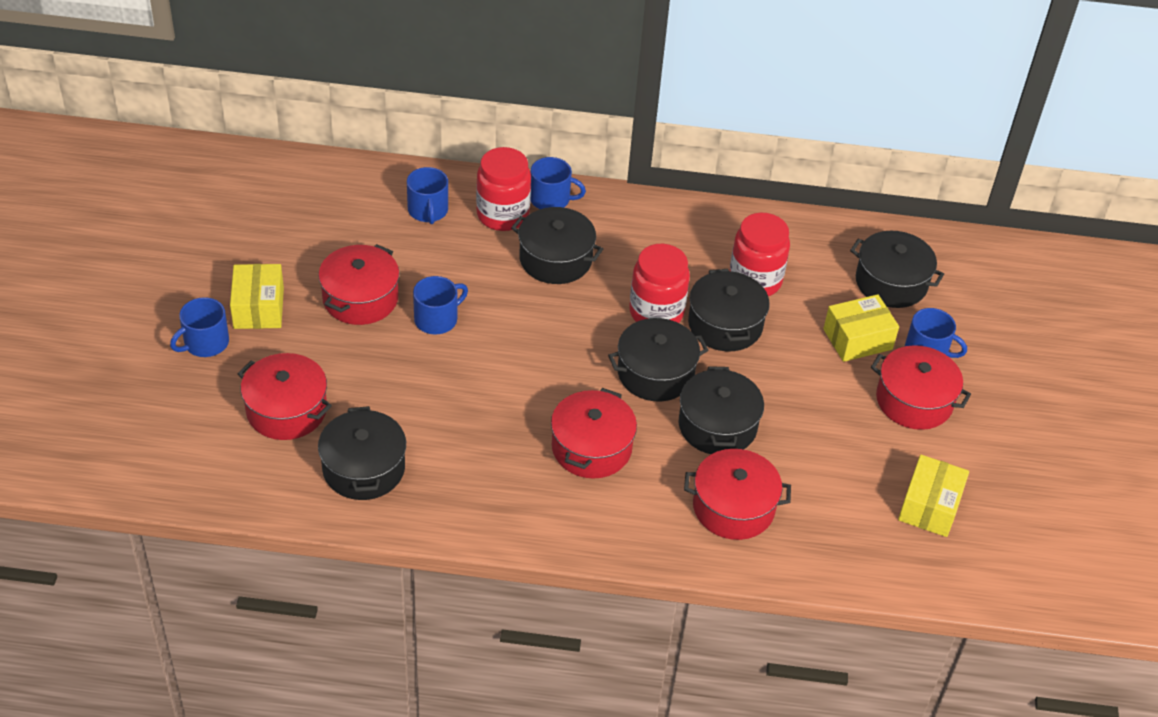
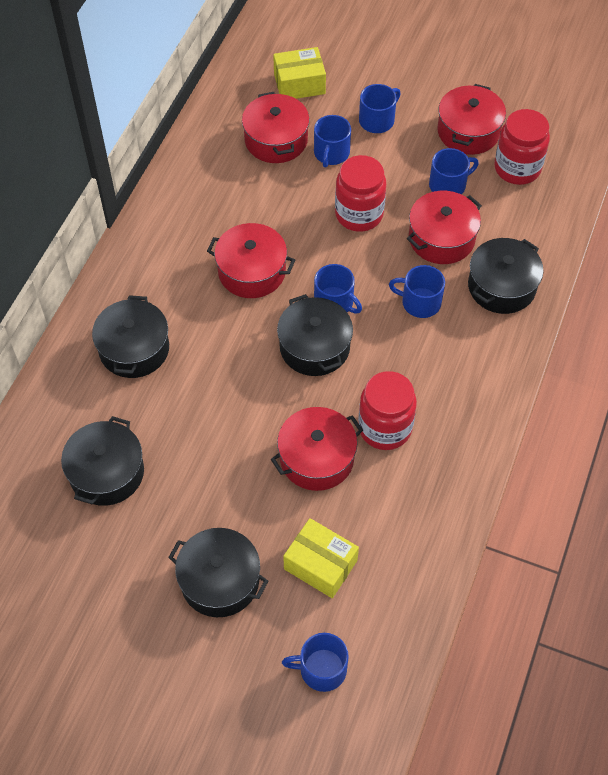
black pot: 6 -> 5
blue mug: 5 -> 6
yellow box: 3 -> 2

